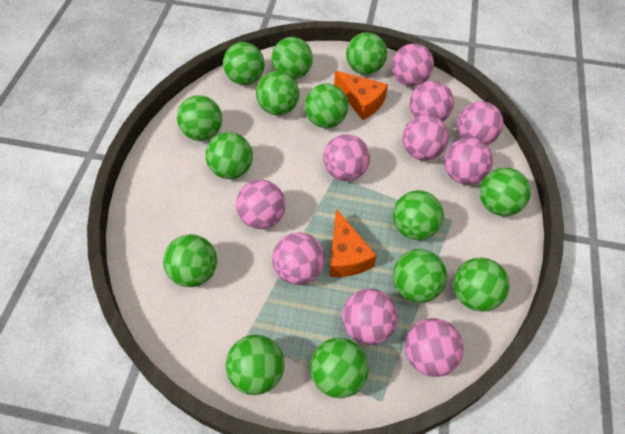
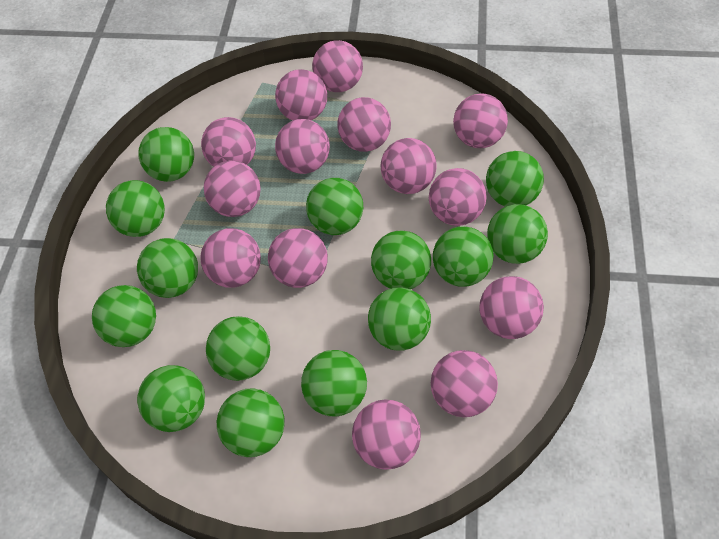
orange cheese: 2 -> 0
pink ball: 10 -> 14

